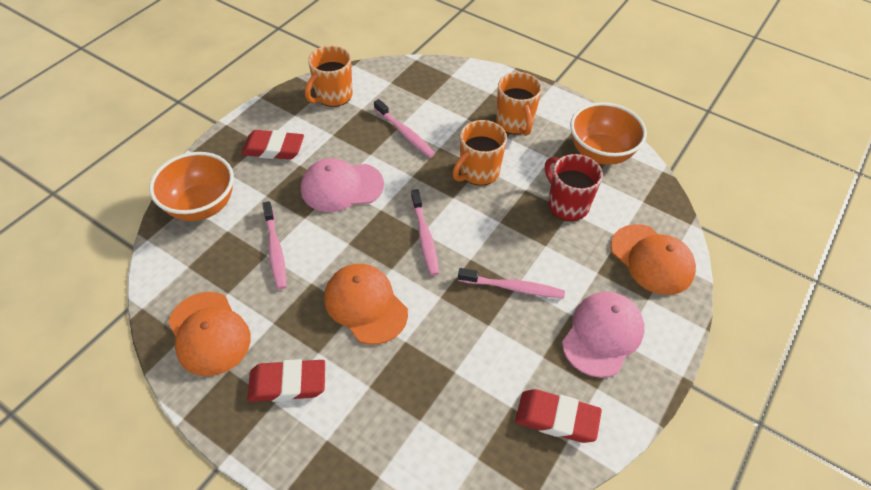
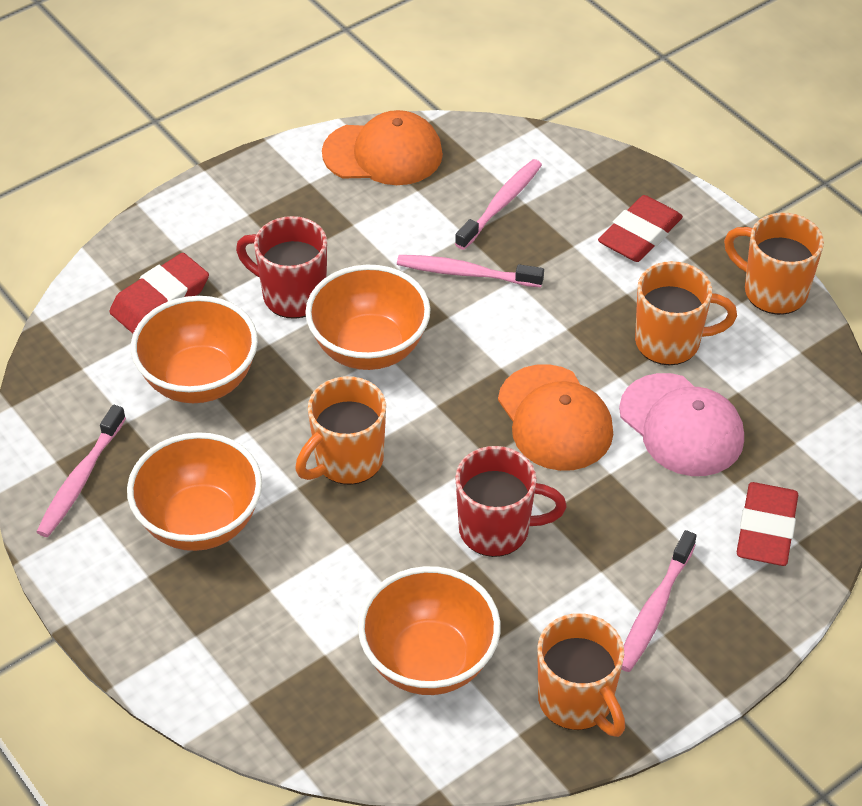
orange bowl: 2 -> 4
orange cap: 3 -> 2
orange mug: 3 -> 4
pink cap: 2 -> 1
red mug: 1 -> 2

